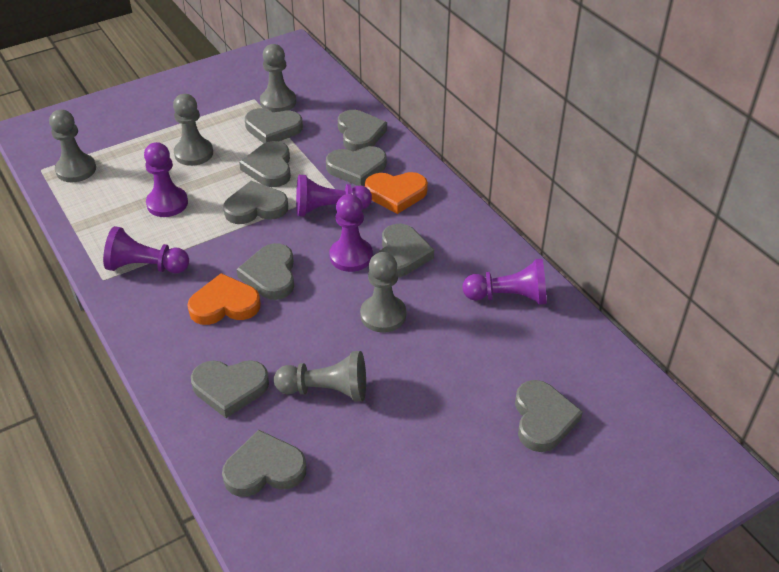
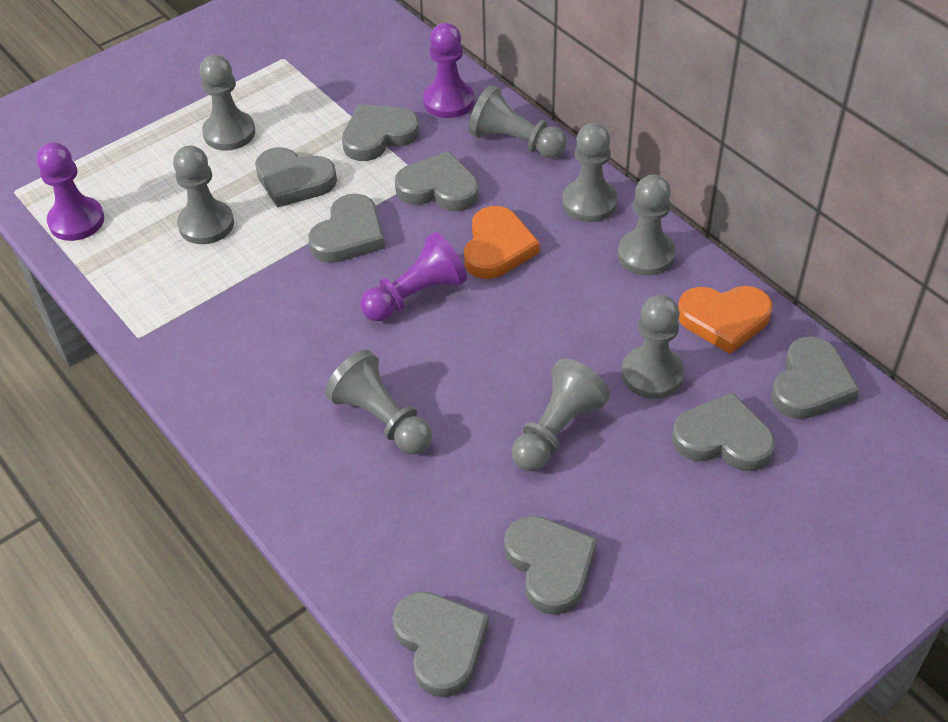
grey heart: 10 -> 8
grey pawn: 5 -> 8
purple pawn: 5 -> 3

